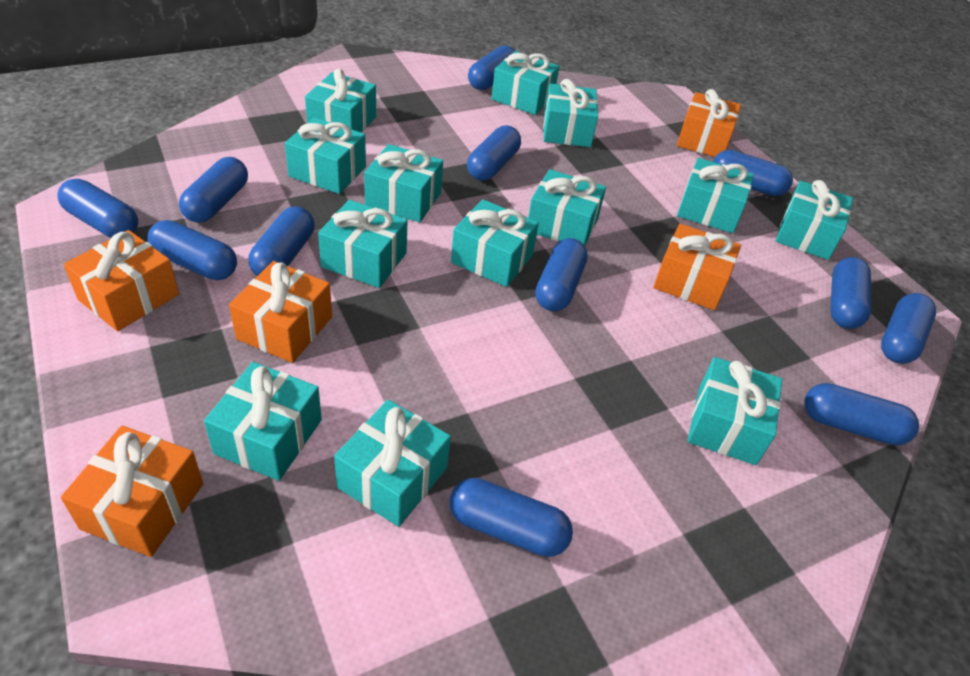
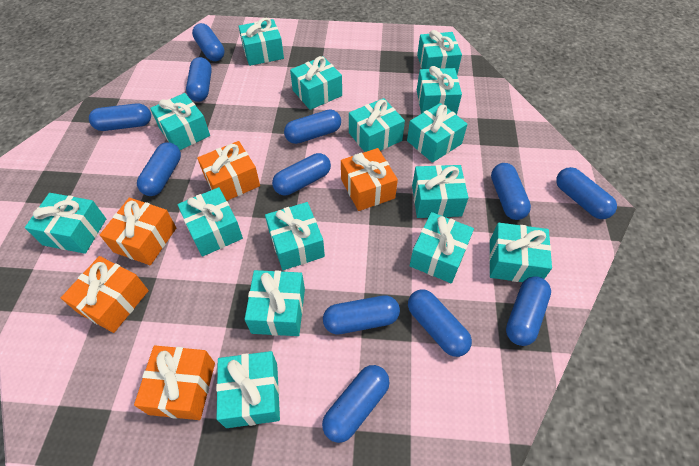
turquoise gift: 13 -> 15

